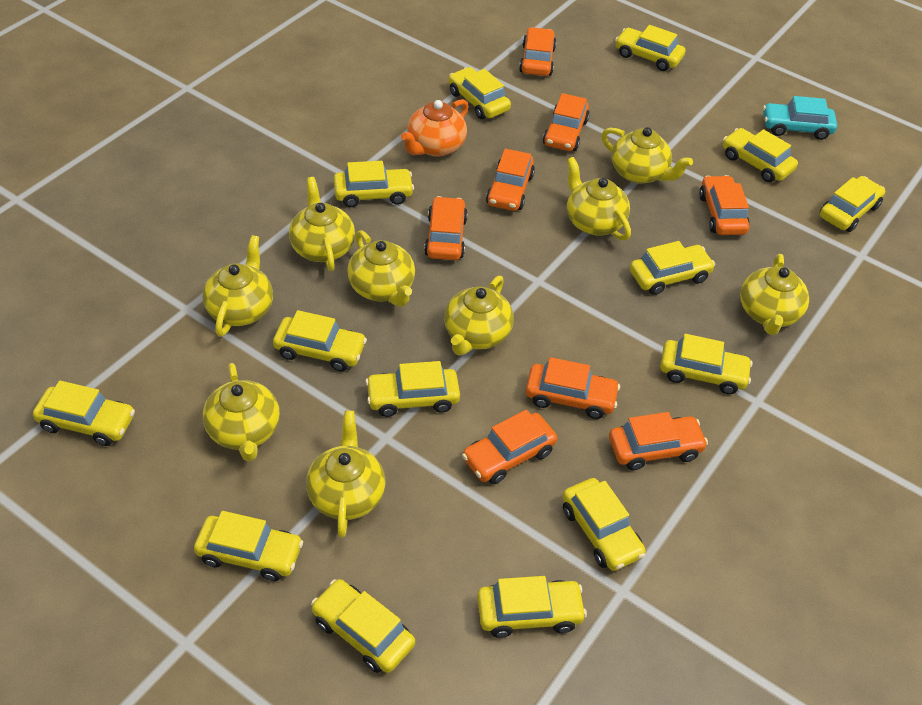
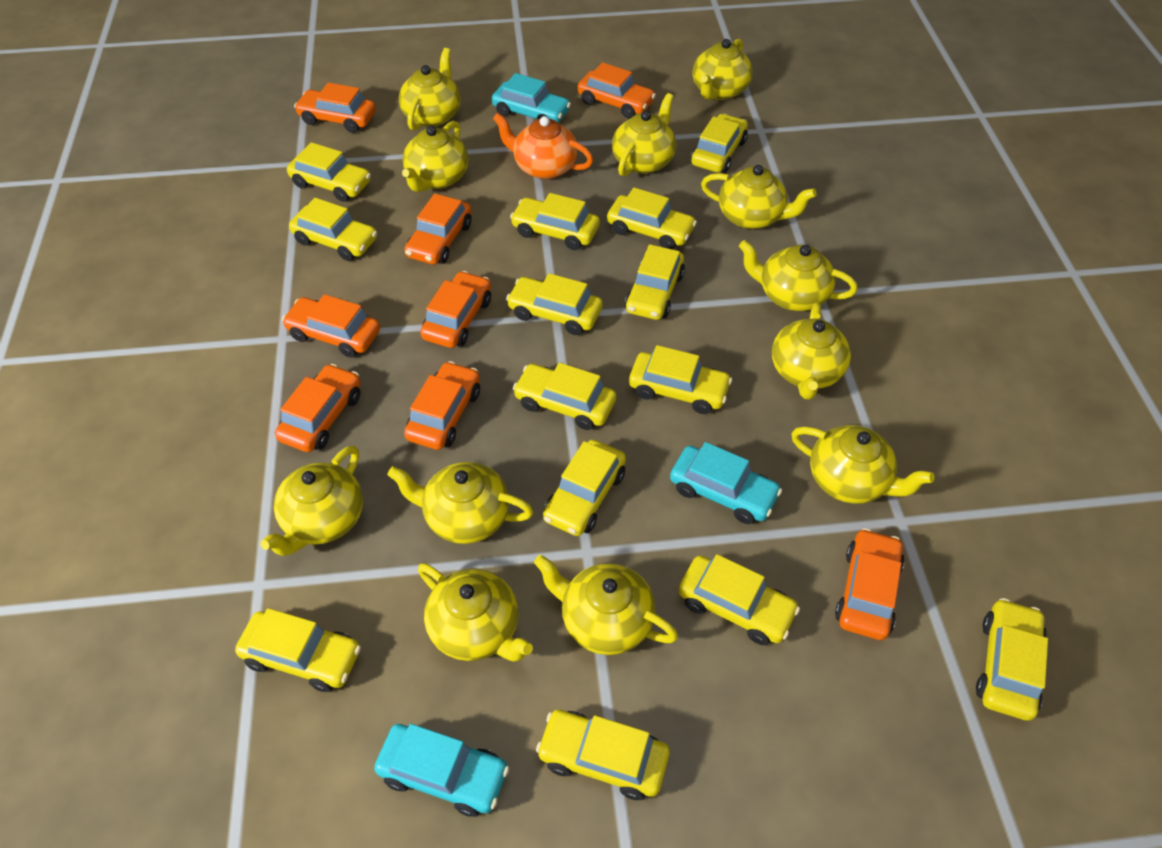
turquoise car: 1 -> 3
yellow teapot: 9 -> 12

